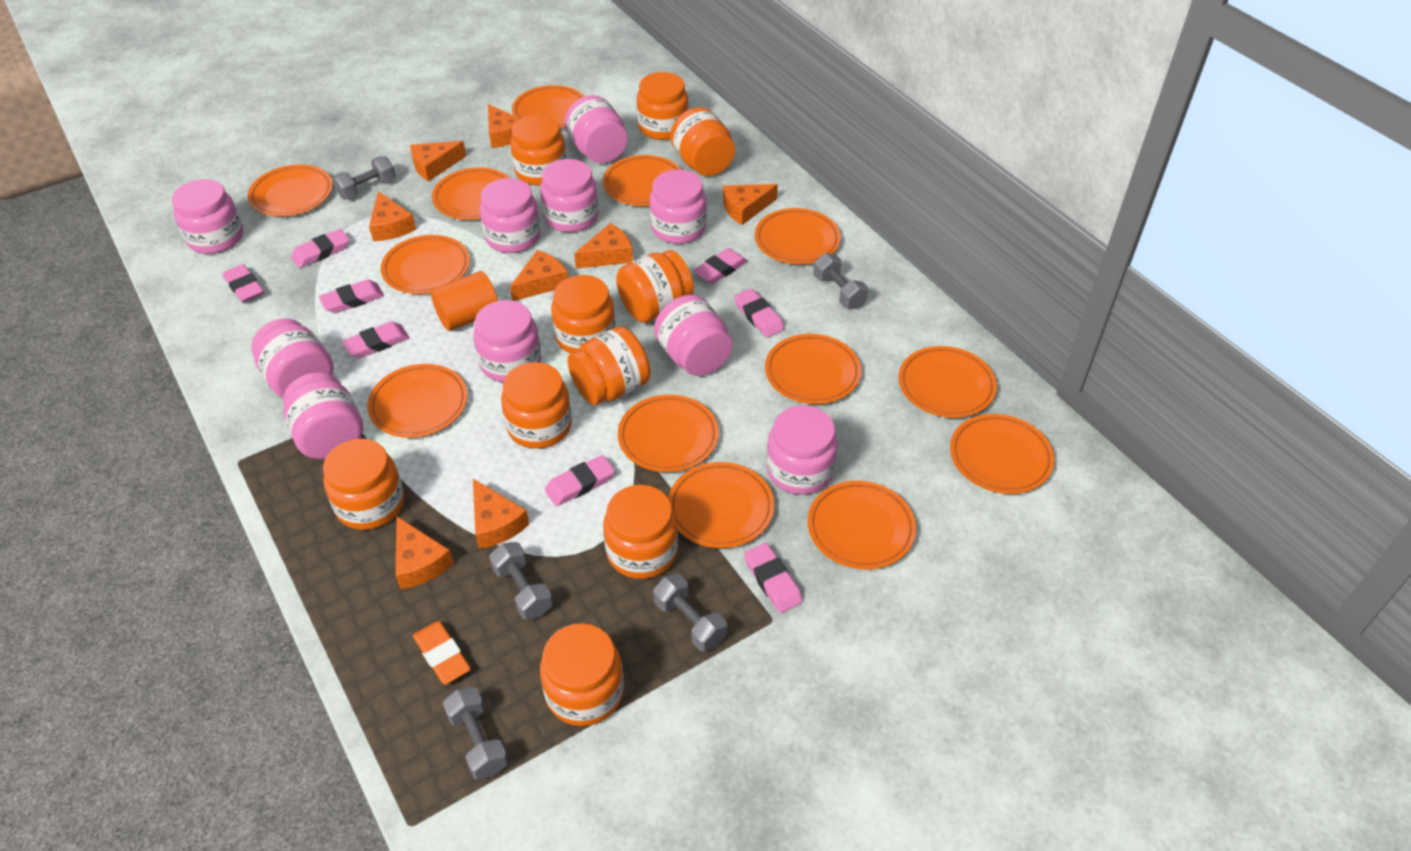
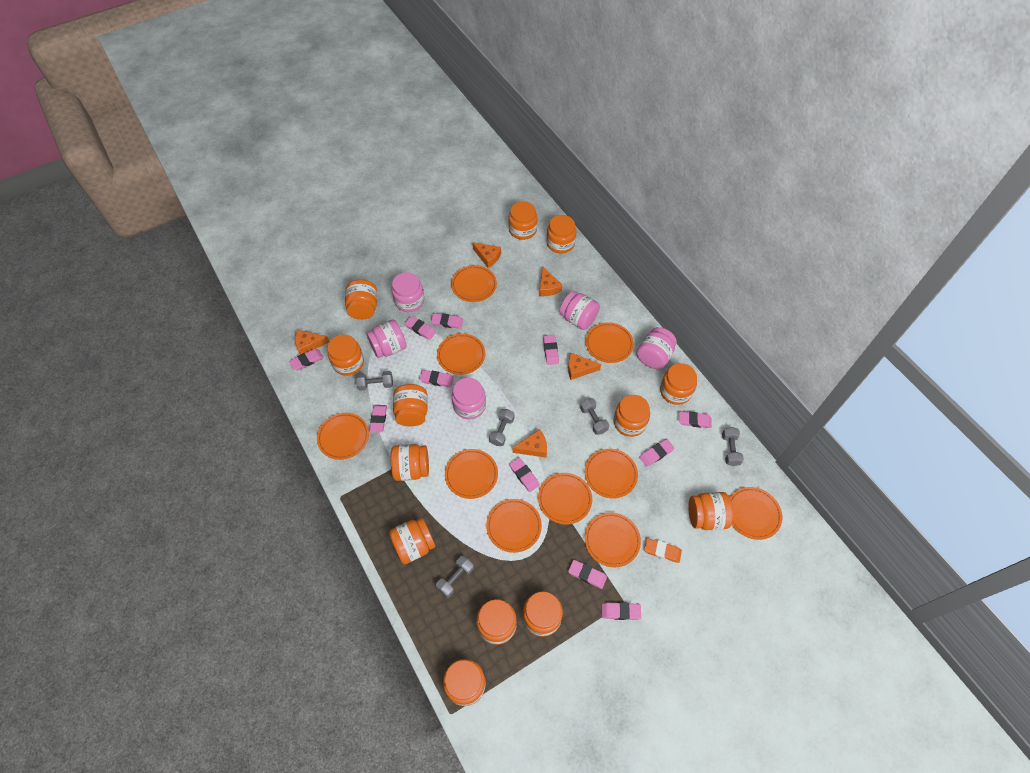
orange cheese: 8 -> 5
orange cylinder: 1 -> 0
orange jar: 10 -> 13
orange plate: 13 -> 10
pink eraser: 8 -> 11
pink jar: 10 -> 5

